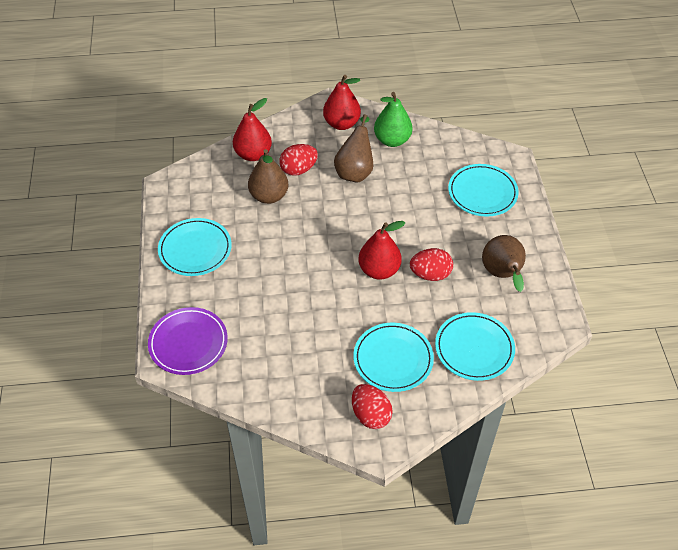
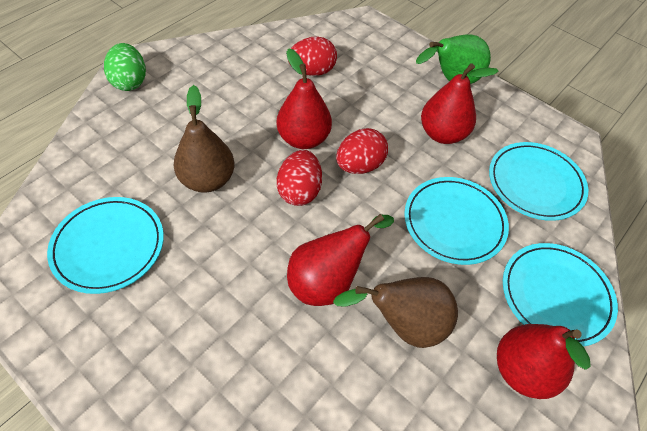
brown pear: 3 -> 2
green egg: 0 -> 1
purple plate: 1 -> 0
red pear: 3 -> 4

